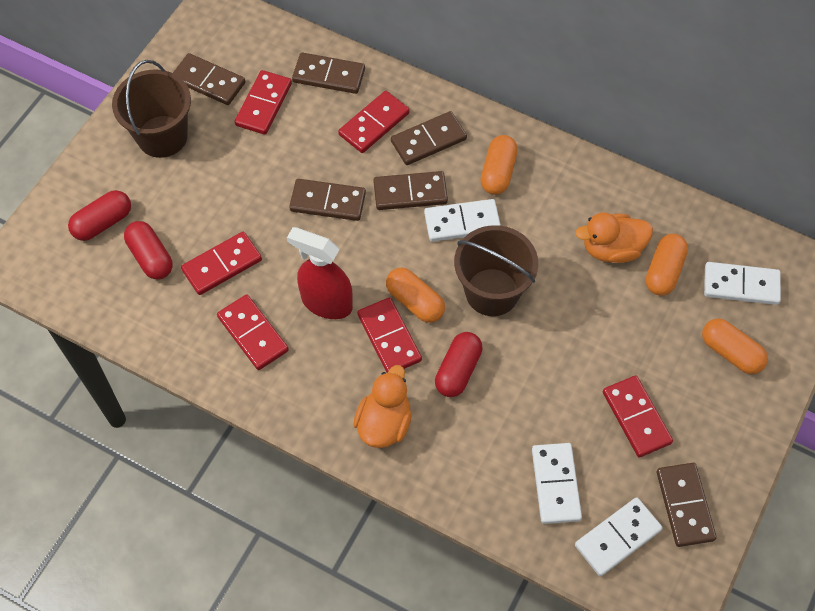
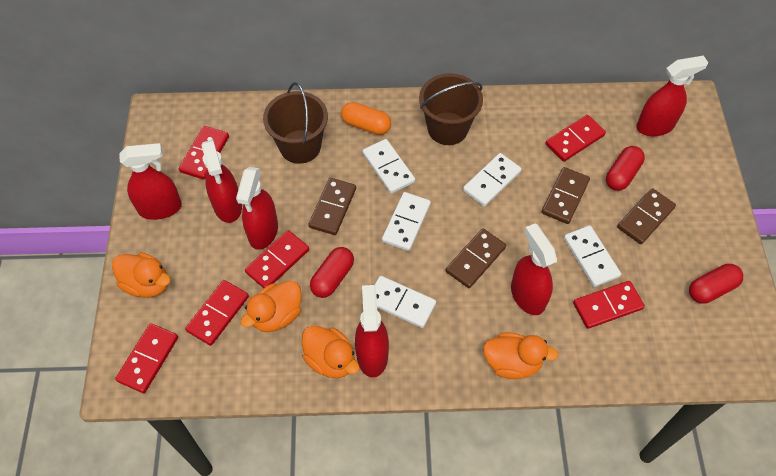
brown domino: 6 -> 4
orange capsule: 4 -> 1
orange duck: 2 -> 4
red spray bottle: 1 -> 6
white domino: 4 -> 5

